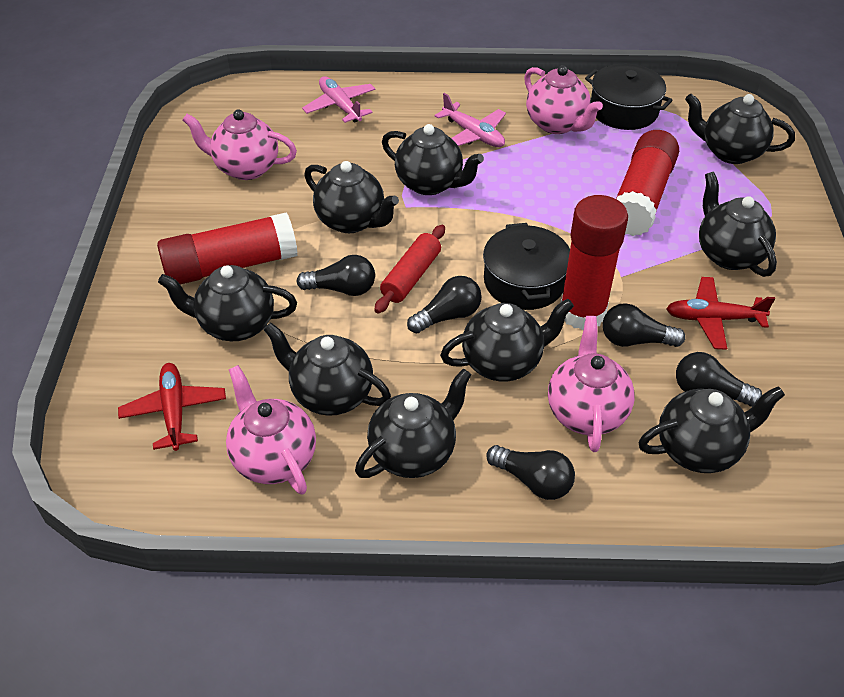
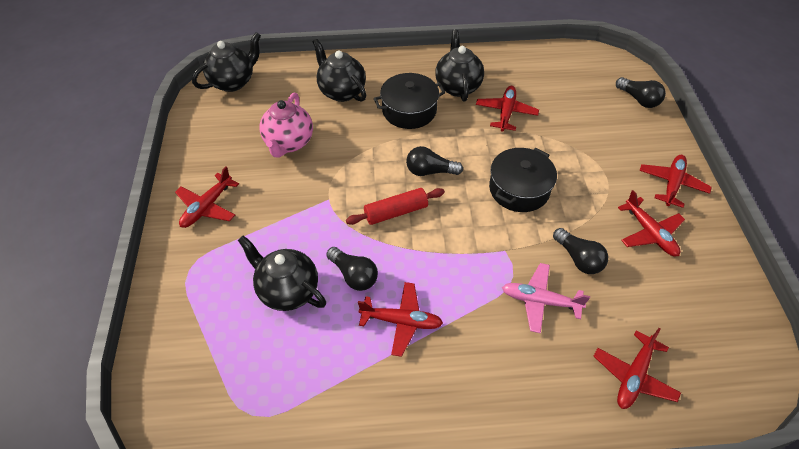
black light bulb: 5 -> 4
black teapot: 9 -> 4
pink plane: 2 -> 1
pink teapot: 4 -> 1
red glue stick: 3 -> 0
red plane: 2 -> 6

